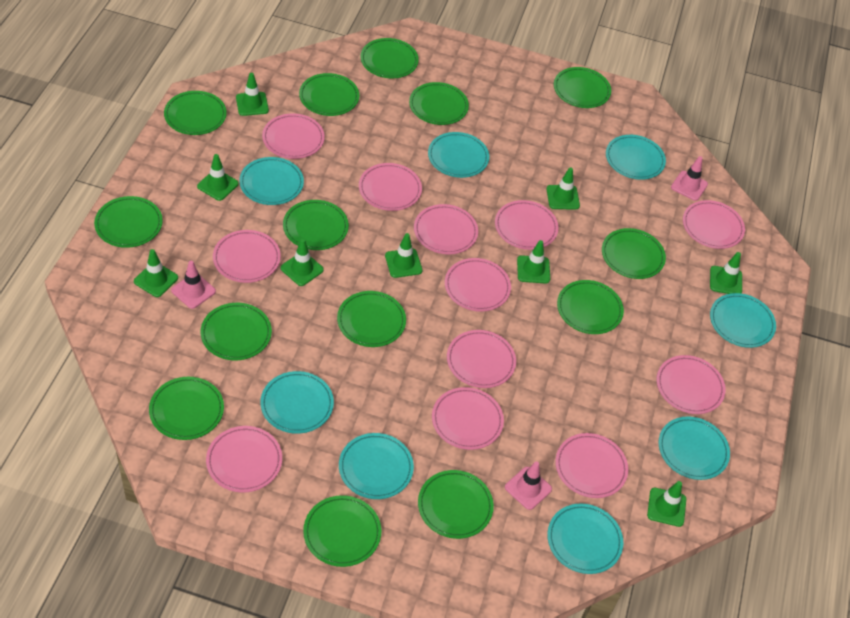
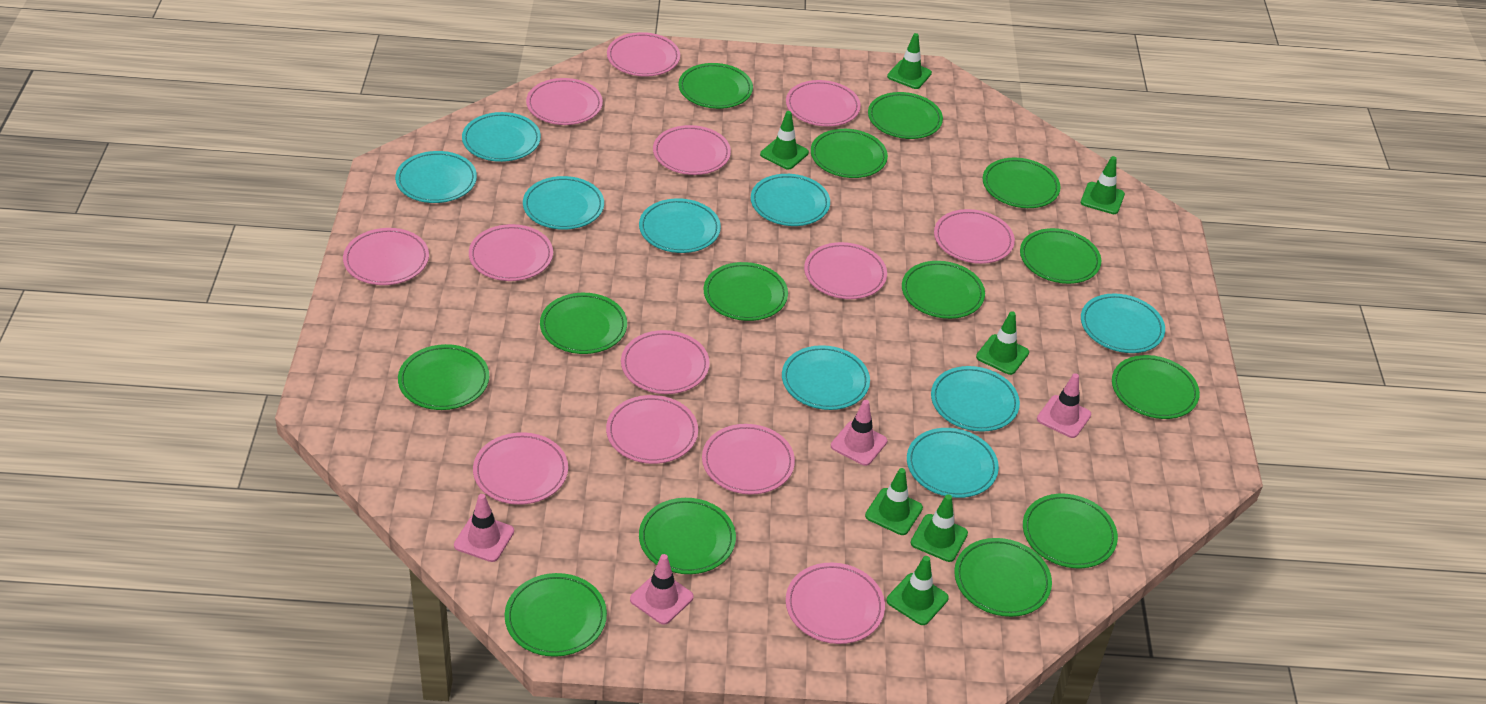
green traffic cone: 9 -> 7
pink plate: 12 -> 13
pink traffic cone: 3 -> 4
turquoise plate: 8 -> 9

